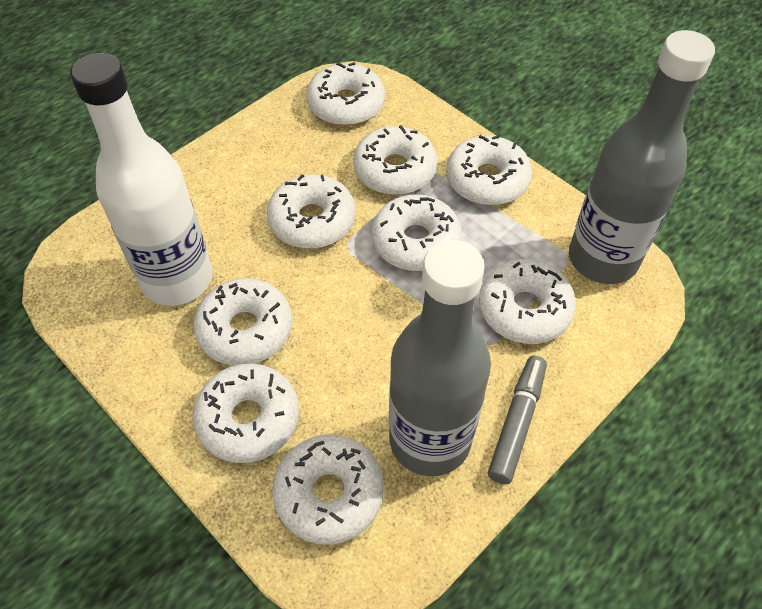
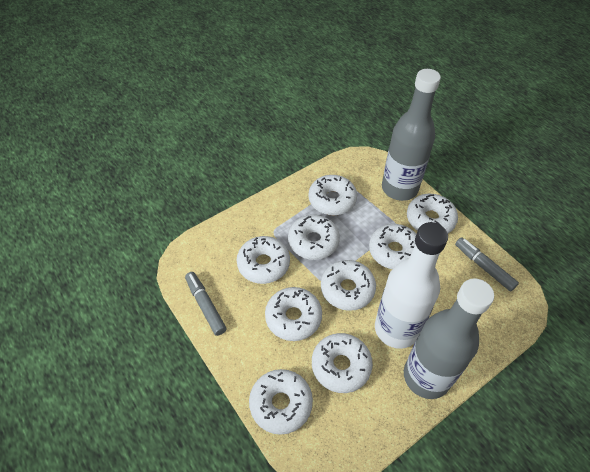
grey marker: 1 -> 2

